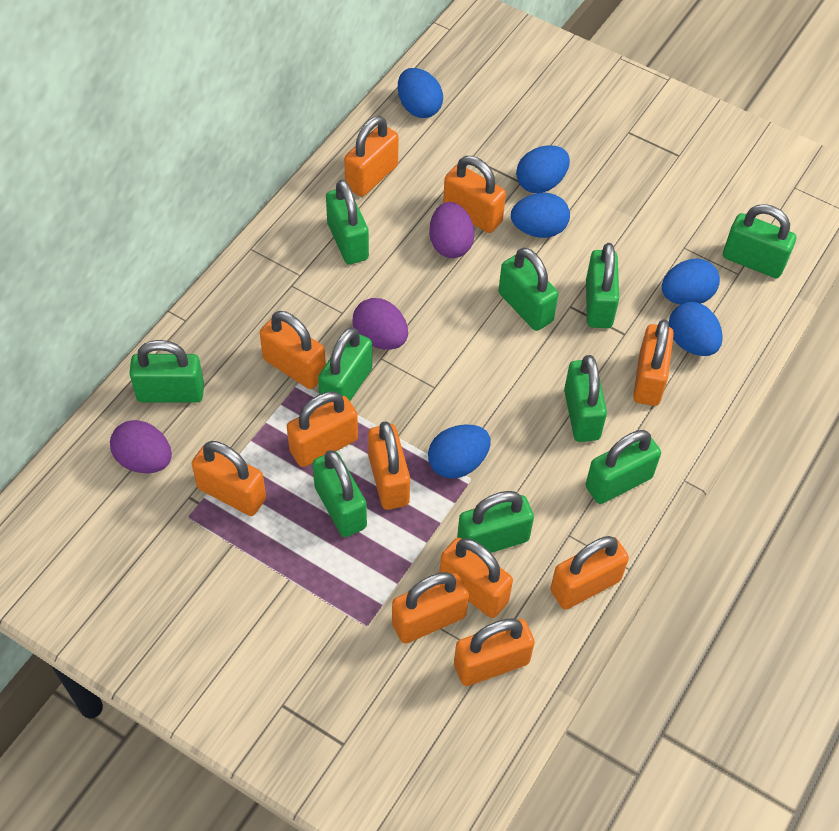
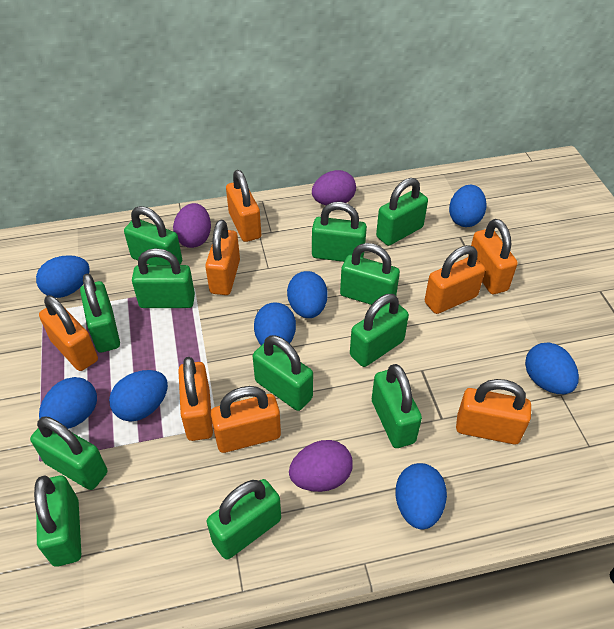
blue egg: 6 -> 8
green padlock: 10 -> 12
orange padlock: 11 -> 8

